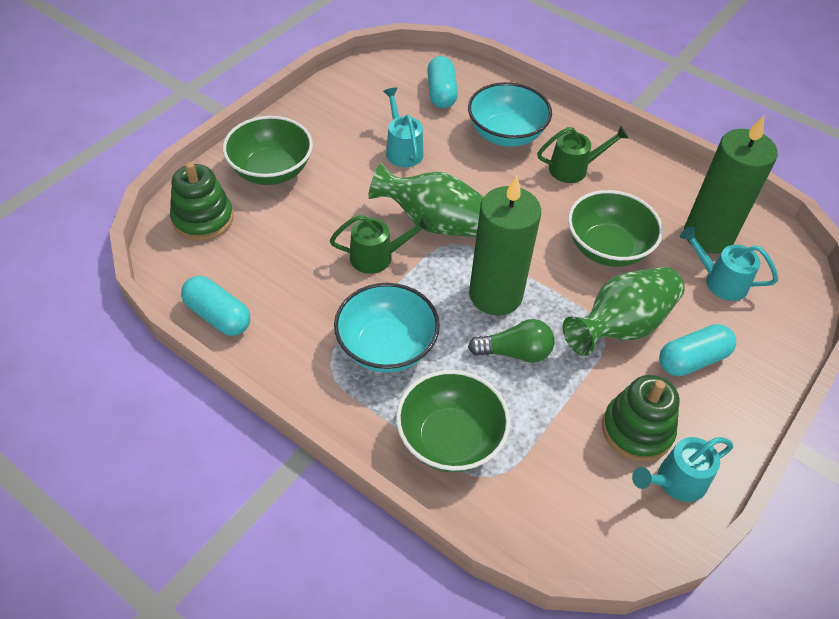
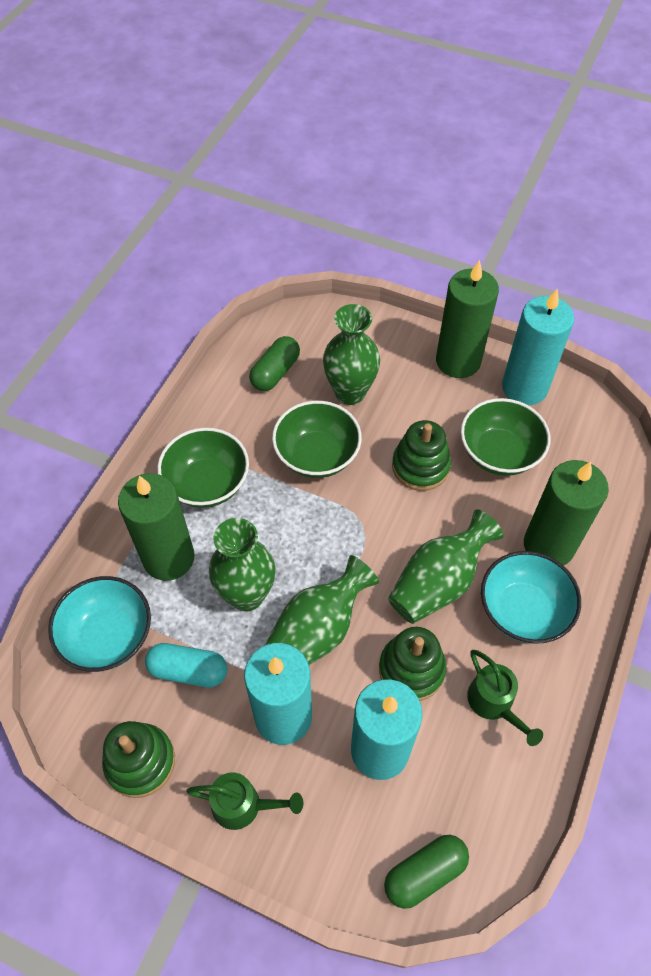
green candle: 2 -> 3
green capsule: 0 -> 2
green light bulb: 1 -> 0
green stacking toy: 2 -> 3
green vase: 2 -> 4
turquoise candle: 0 -> 3
turquoise capsule: 3 -> 1
turquoise watering can: 3 -> 0

